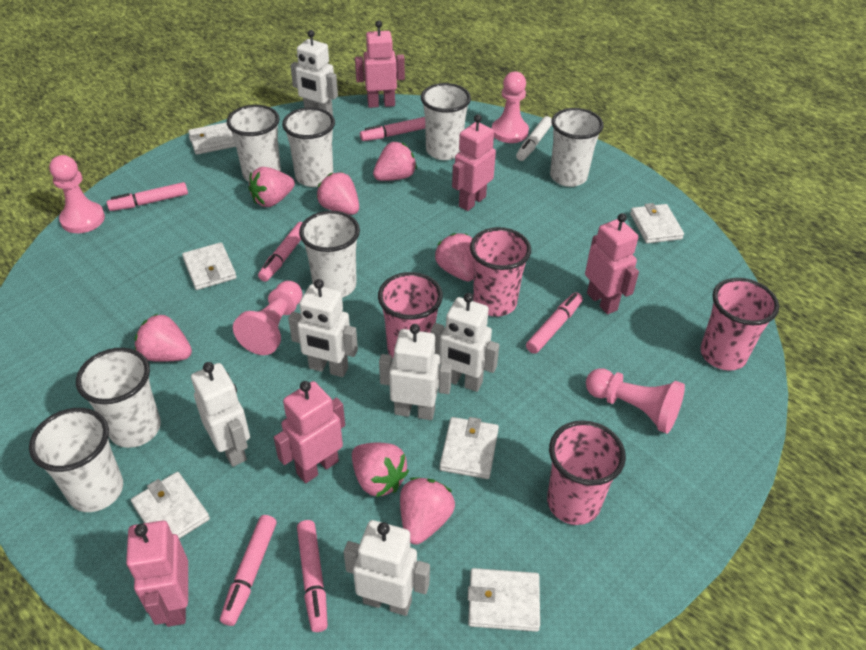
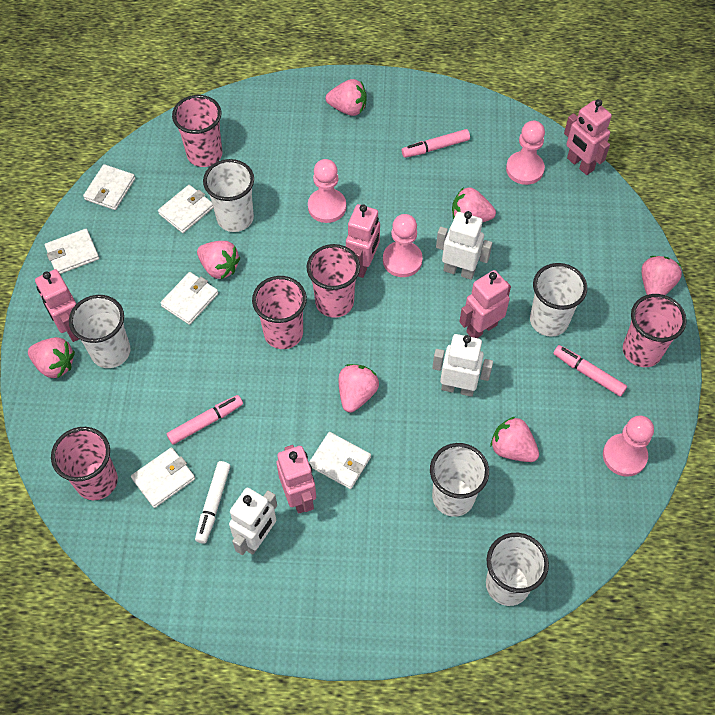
pink cup: 4 -> 5
pink marker: 6 -> 3
white cup: 7 -> 5
white robot: 6 -> 3

